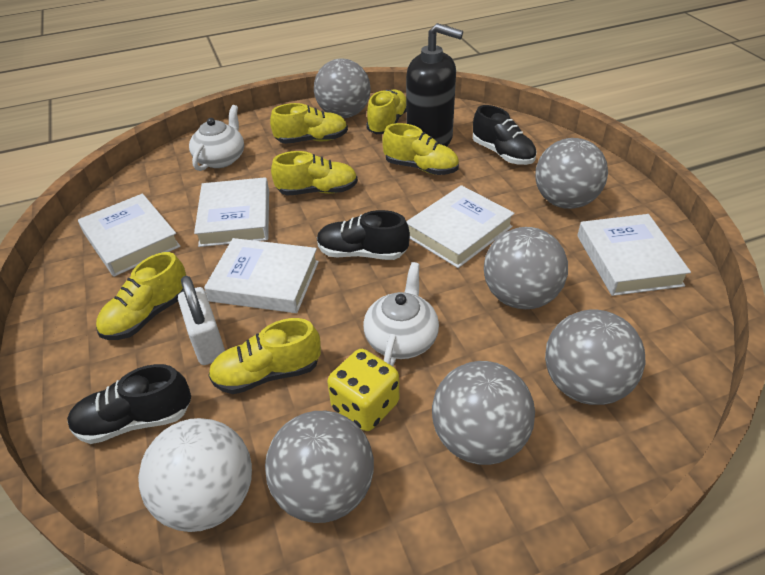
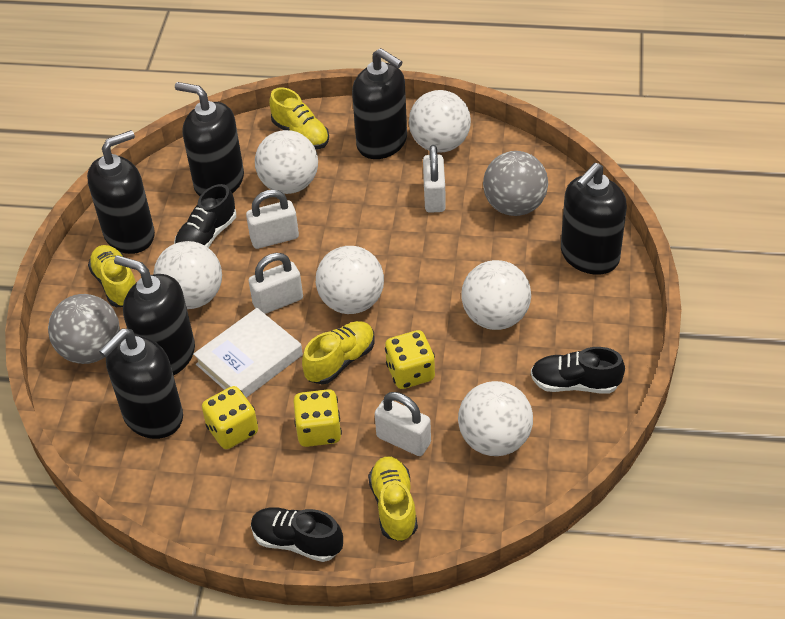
black soap dispenser: 1 -> 6
grey ball: 6 -> 2
white ball: 1 -> 6
white book: 5 -> 1
white padlock: 1 -> 4
white teapot: 2 -> 0
yellow dice: 1 -> 3
yellow shoe: 6 -> 4

